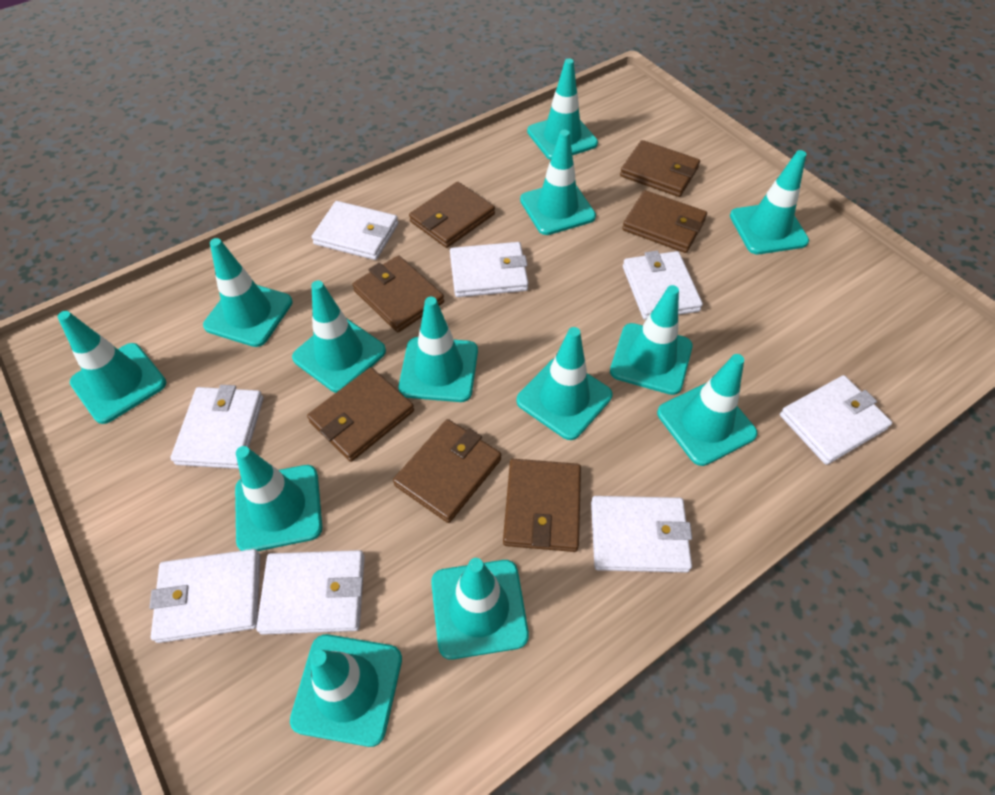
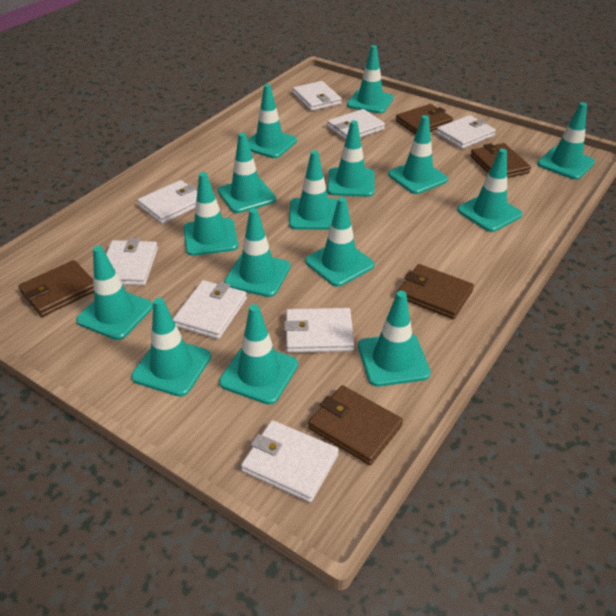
brown wallet: 7 -> 5
turquoise traffic cone: 13 -> 15

